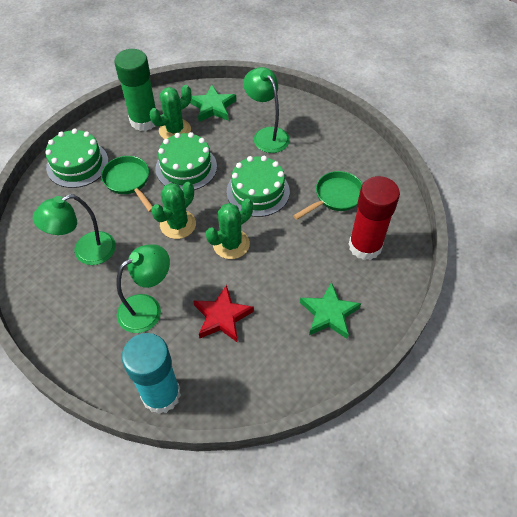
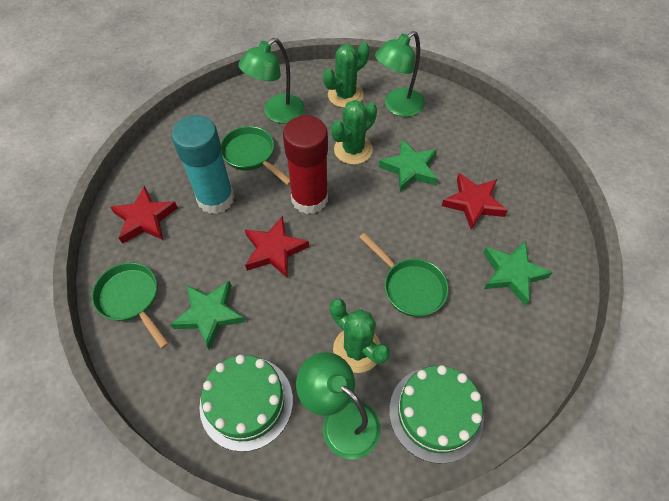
green cake: 3 -> 2
green glue stick: 1 -> 0
green pan: 2 -> 3
green star: 2 -> 3
red star: 1 -> 3

